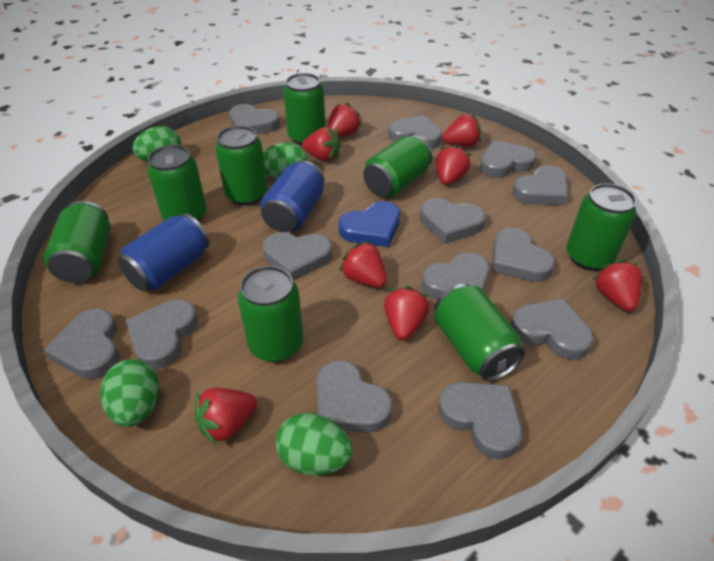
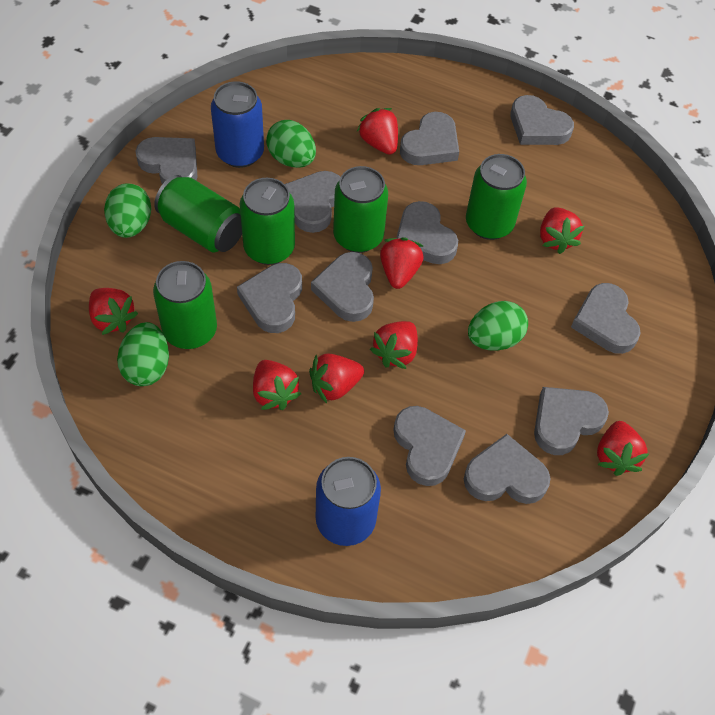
blue heart: 1 -> 0
green can: 8 -> 5
grey heart: 13 -> 11

